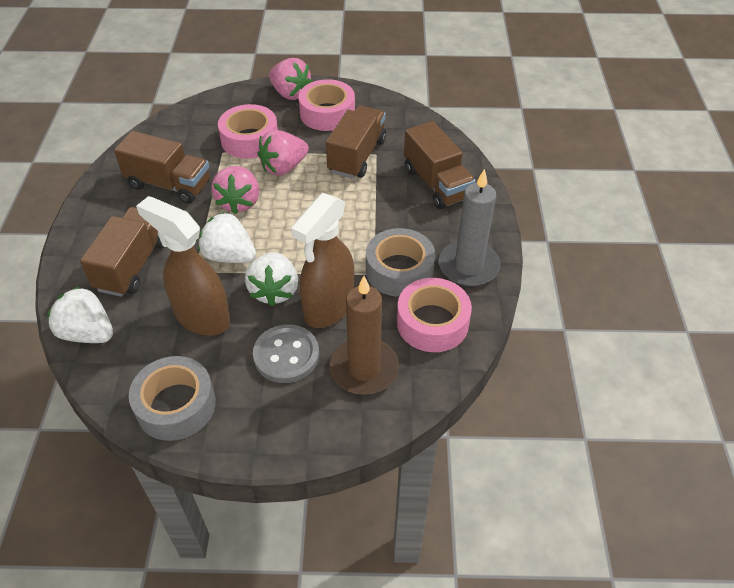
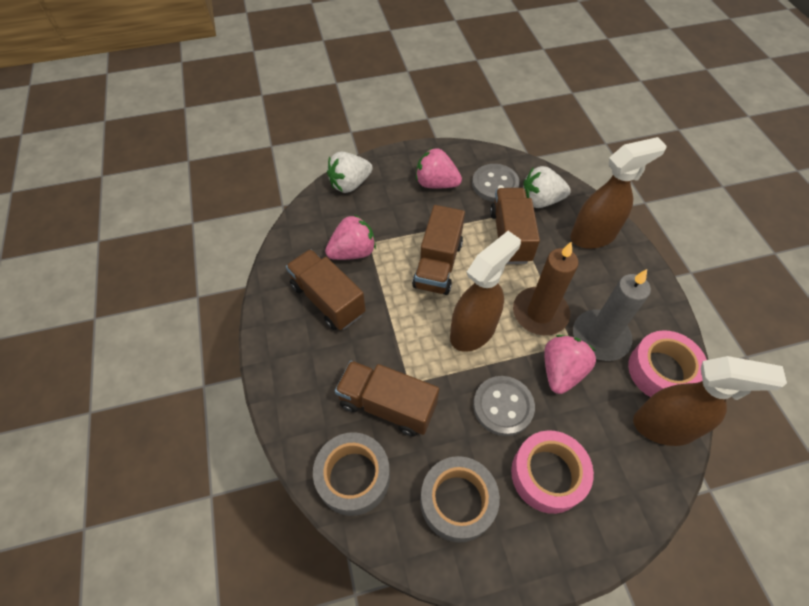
brown spray bottle: 2 -> 3
grey button: 1 -> 2
pink tape: 3 -> 2
white strawberry: 3 -> 2

